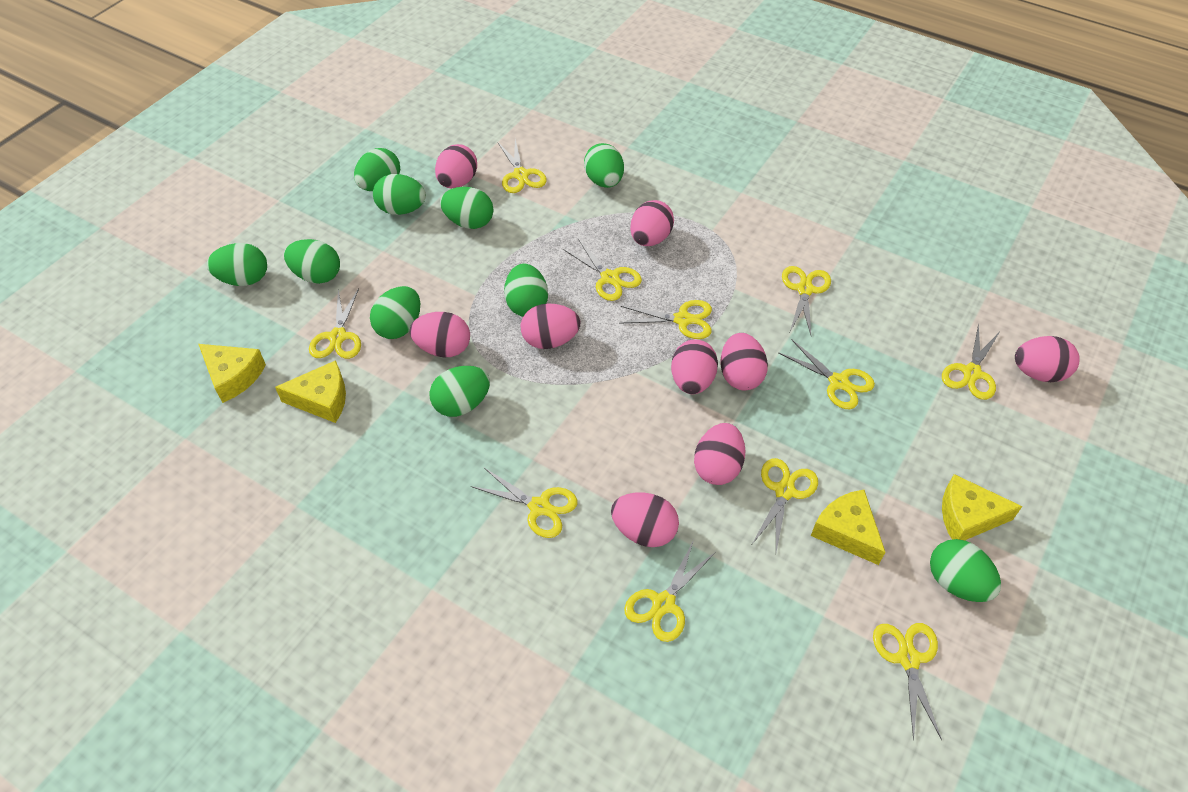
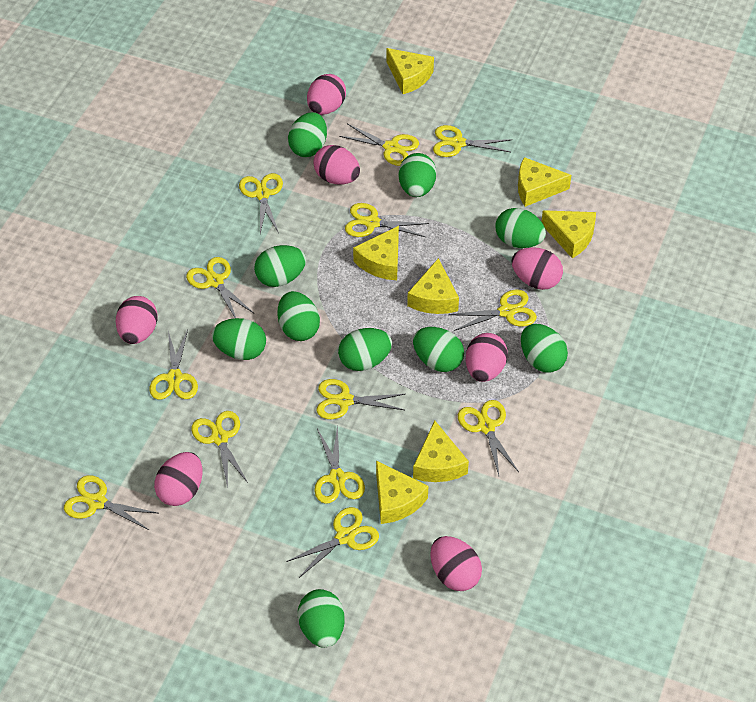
pink egg: 9 -> 7
yellow cheese: 4 -> 7
yellow scissors: 11 -> 13

